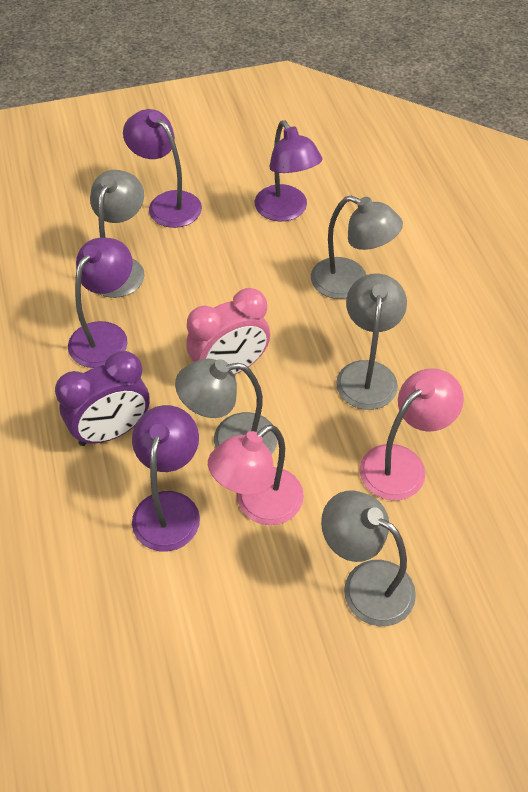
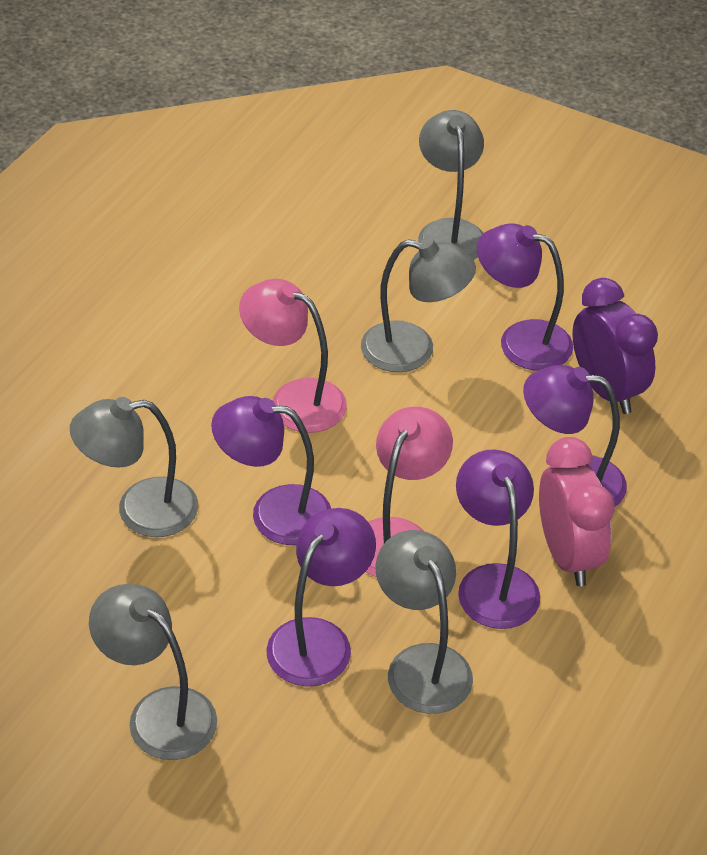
purple lamp: 4 -> 5

